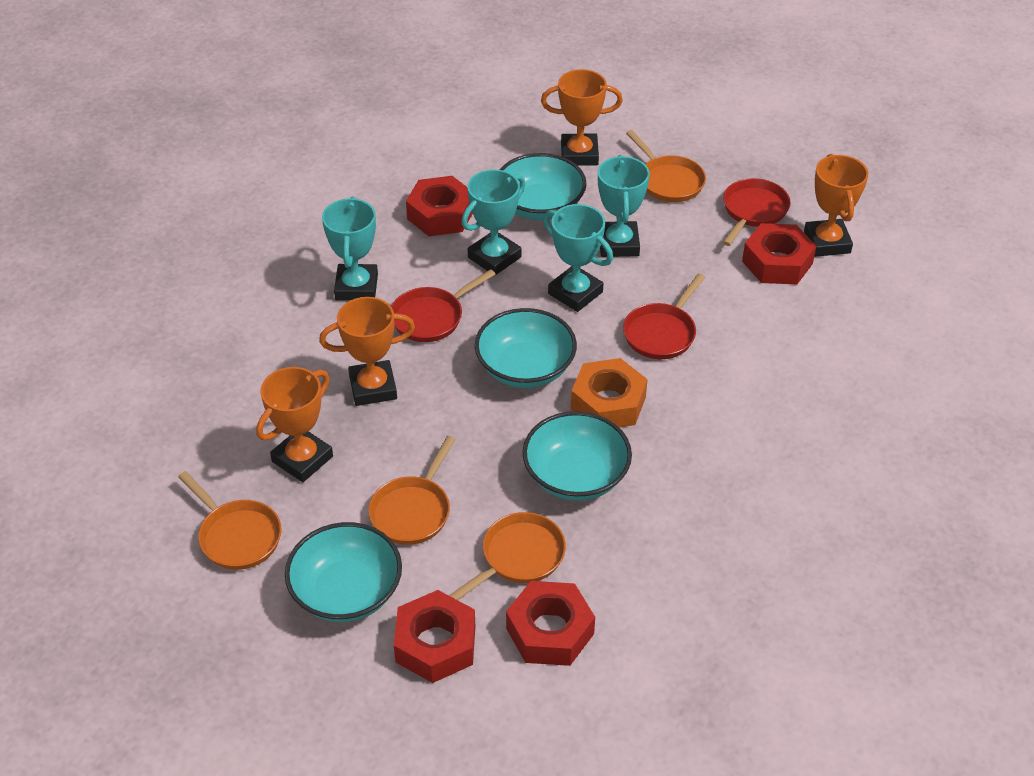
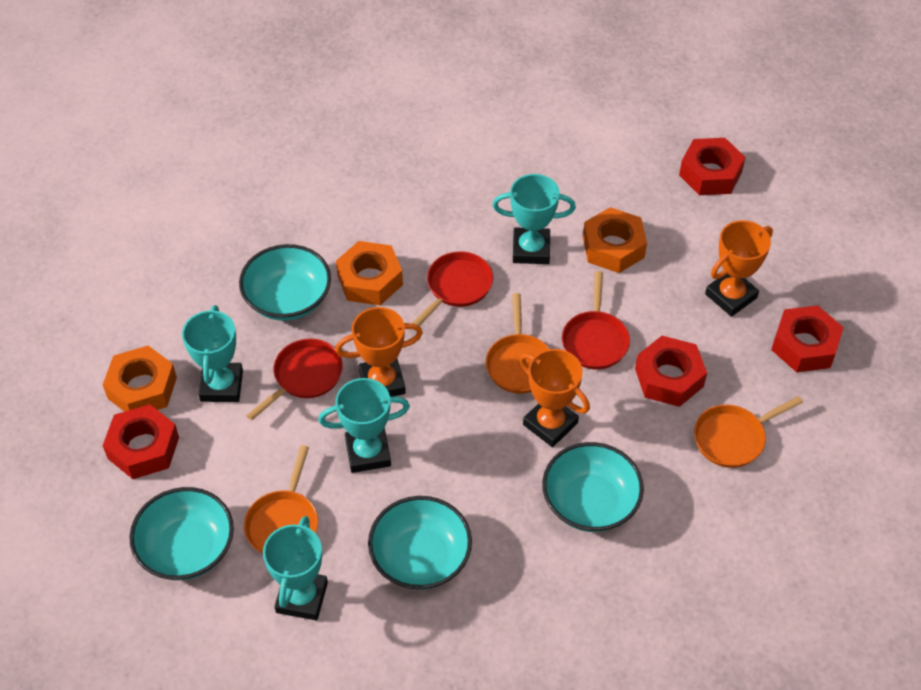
orange nut: 1 -> 3
orange pan: 4 -> 3
orange trophy: 4 -> 3

